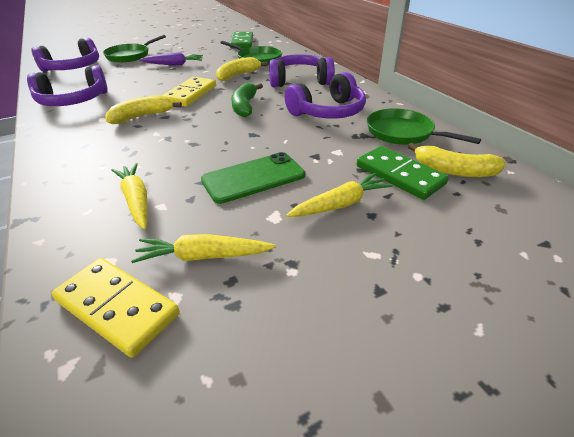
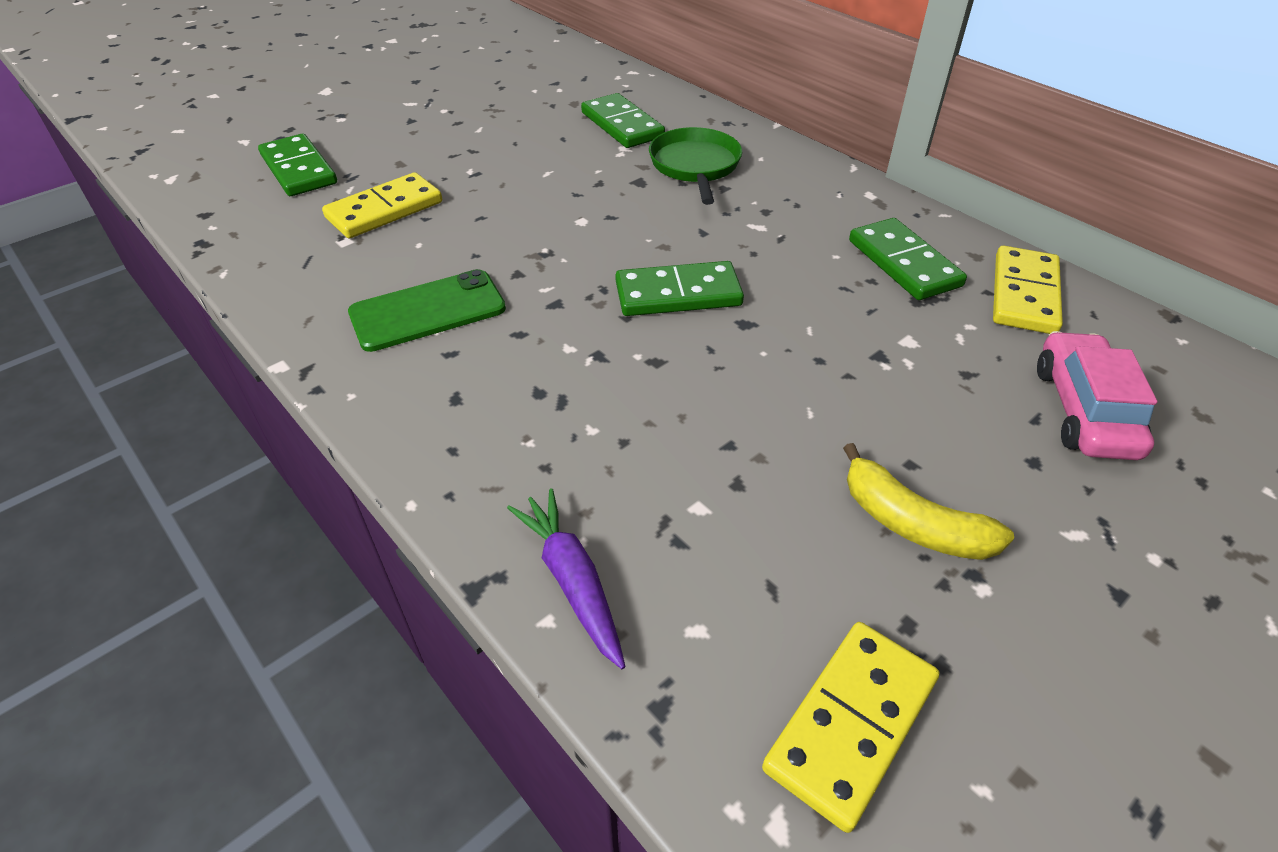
green banana: 1 -> 0
green domino: 2 -> 4
green pan: 3 -> 1
pink car: 0 -> 1
purple headphones: 4 -> 0
yellow banana: 3 -> 1
yellow carrot: 3 -> 0
yellow domino: 2 -> 3

